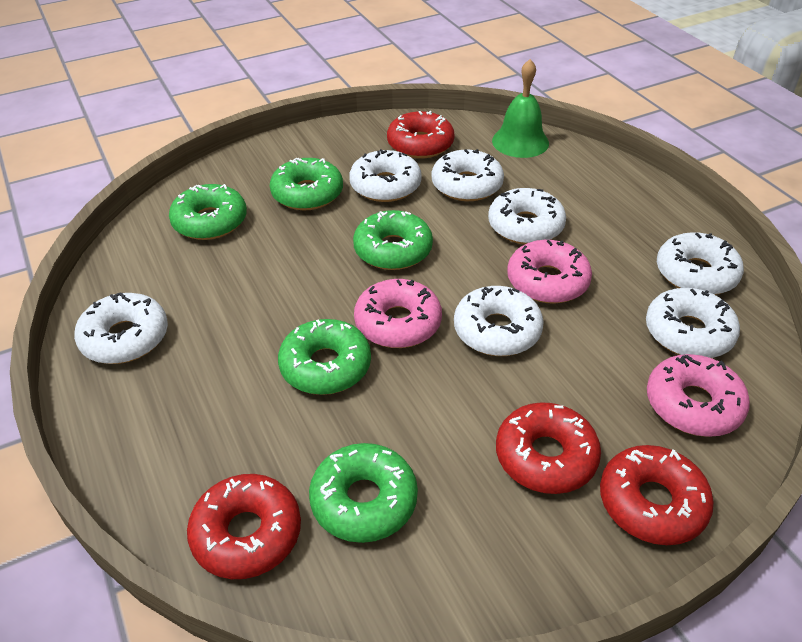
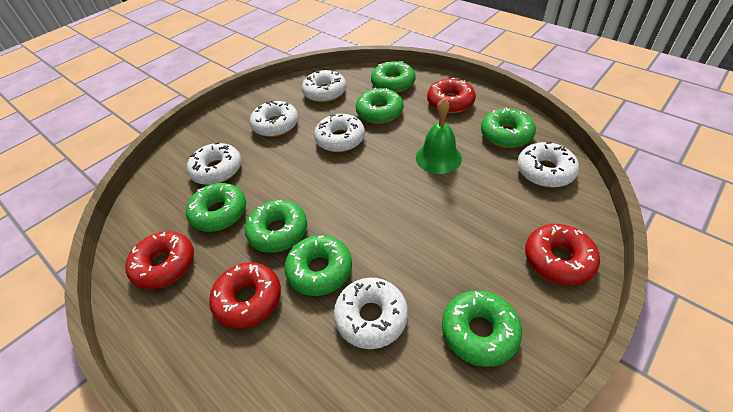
green donut: 5 -> 7
pink donut: 3 -> 0
white donut: 7 -> 6

